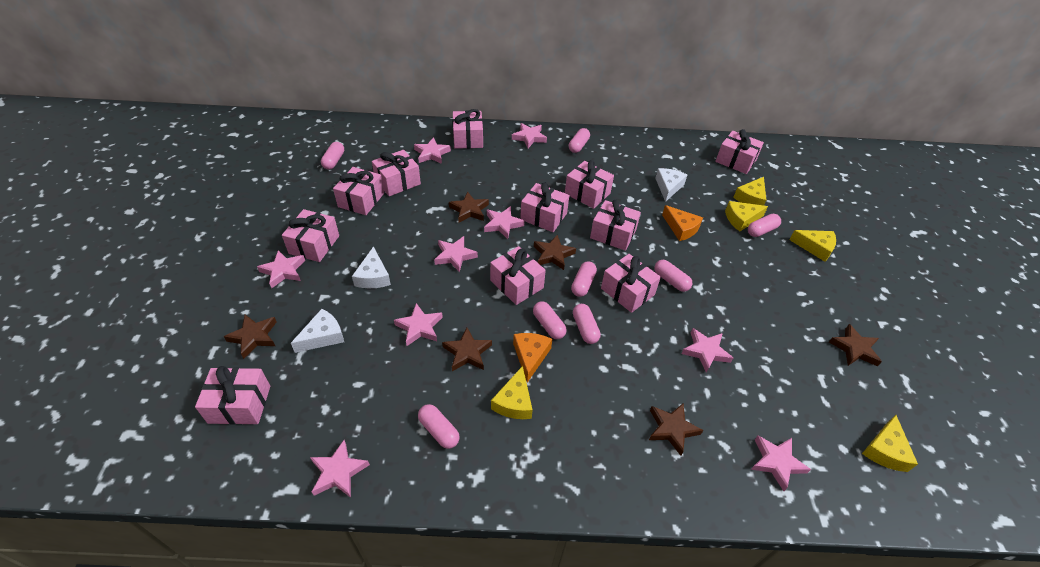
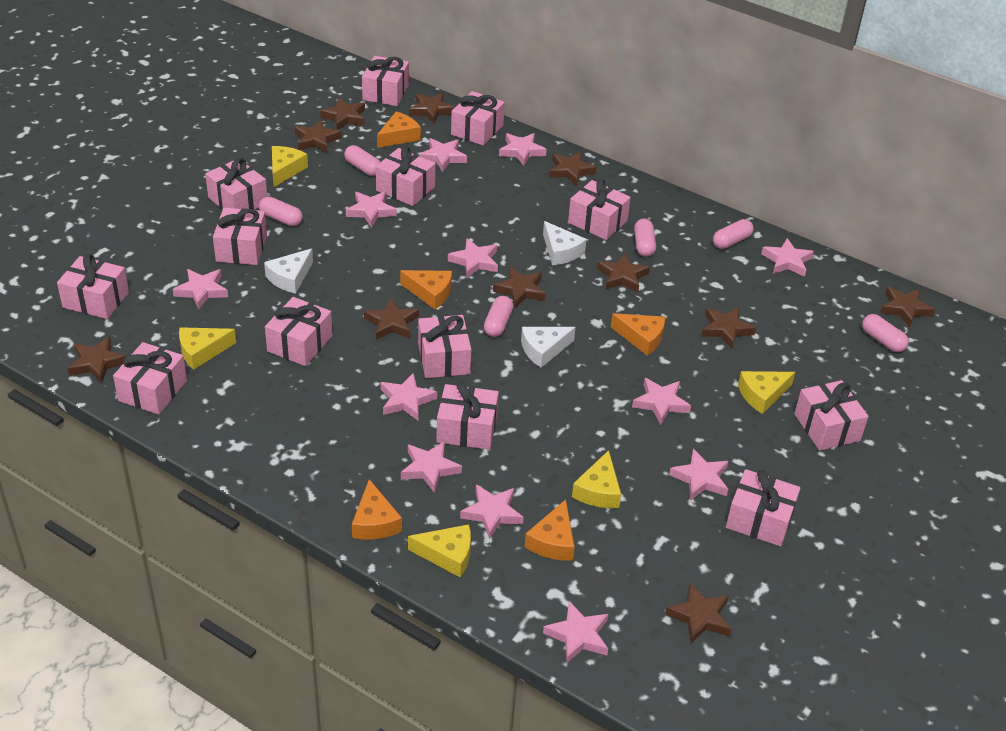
brown star: 6 -> 11
orange cheese: 2 -> 5
pink capsule: 8 -> 6
pink gift: 11 -> 13
pink star: 9 -> 12

